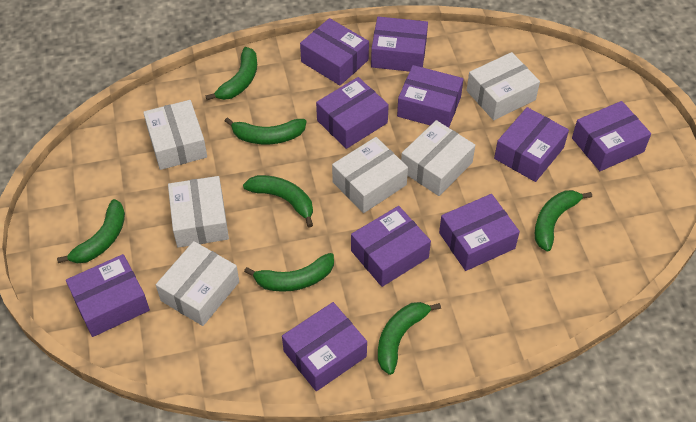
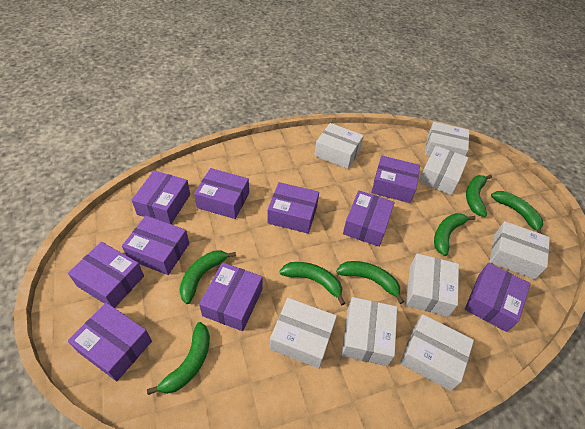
white box: 6 -> 8

